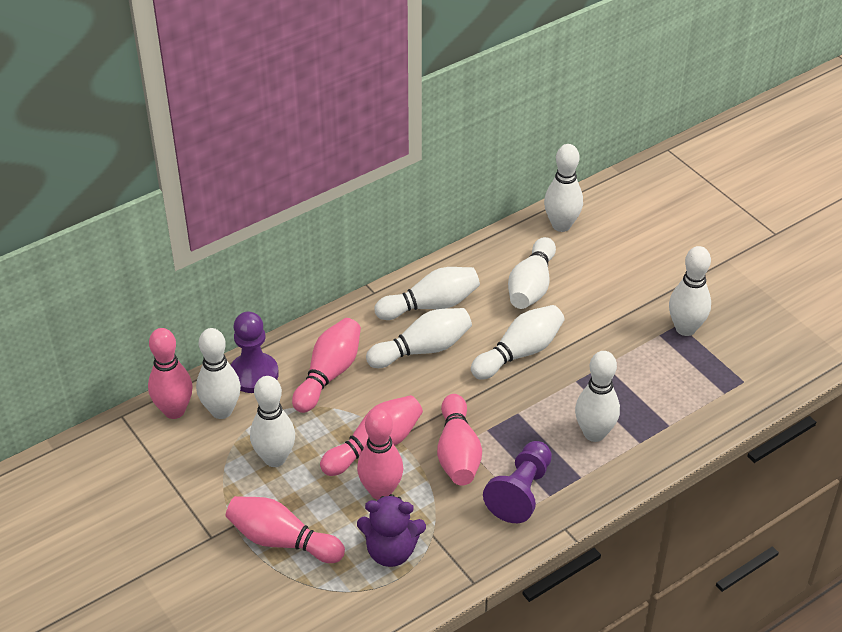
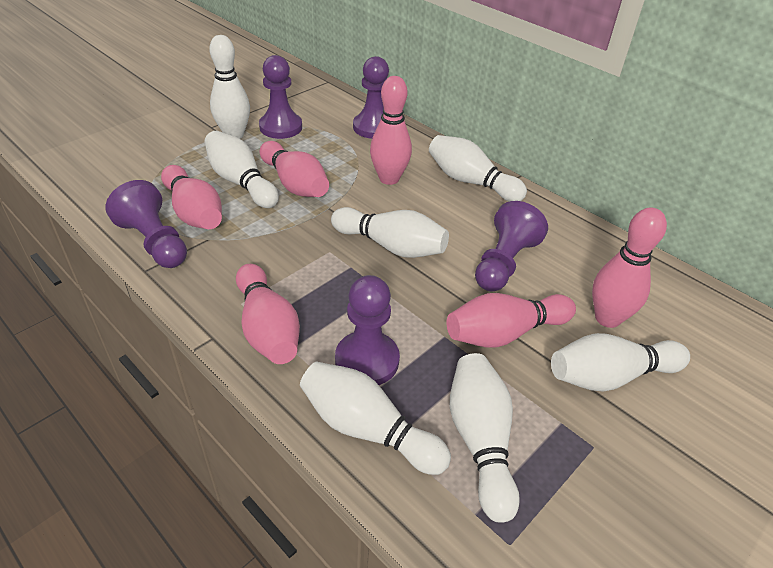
purple pawn: 2 -> 5
purple teddy bear: 1 -> 0
white bowling pin: 9 -> 7

